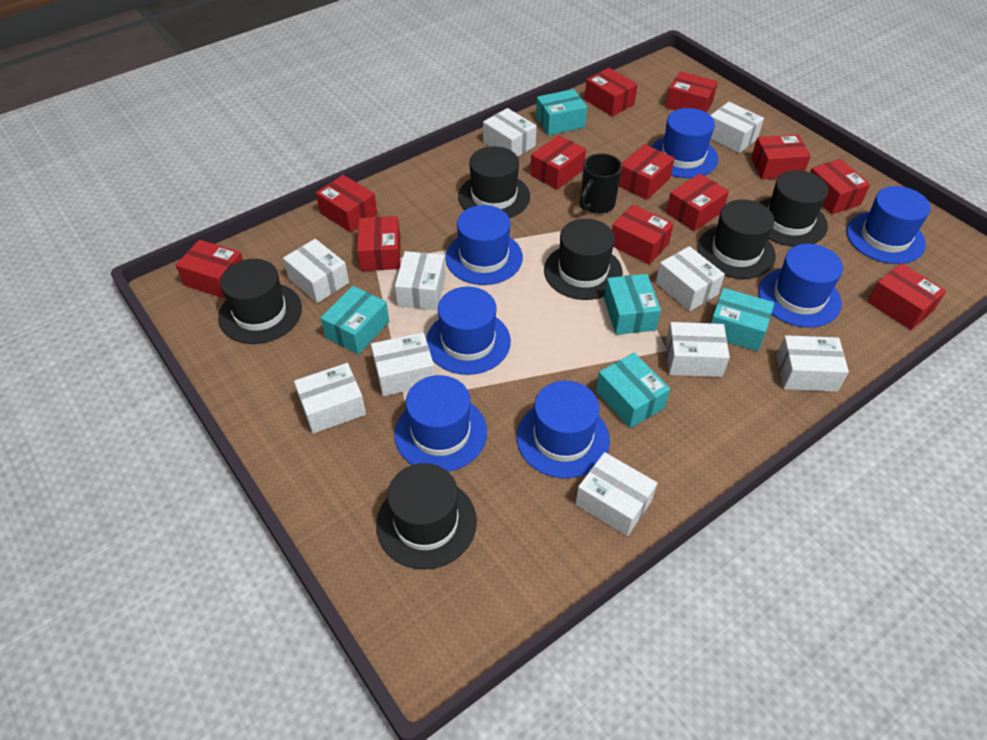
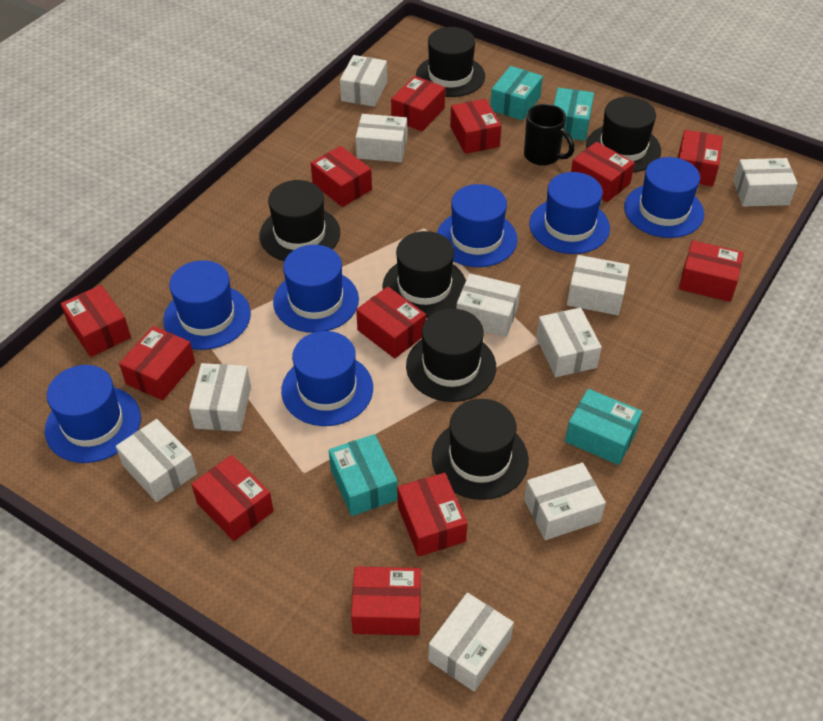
turquoise box: 5 -> 4

